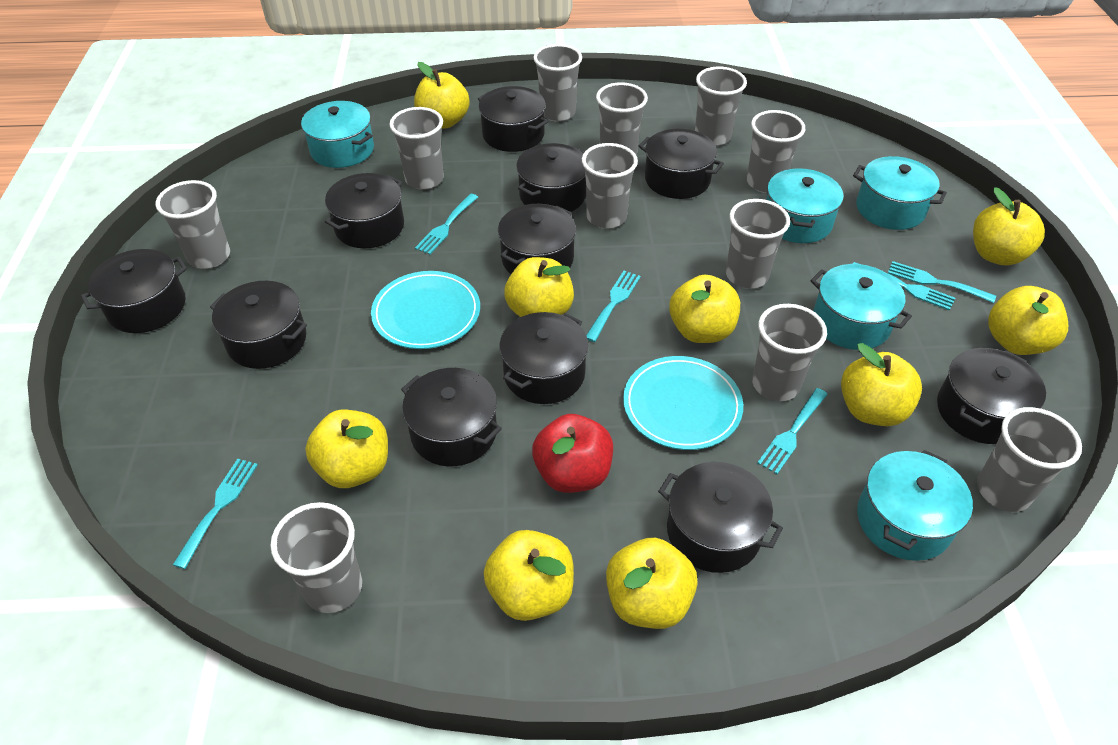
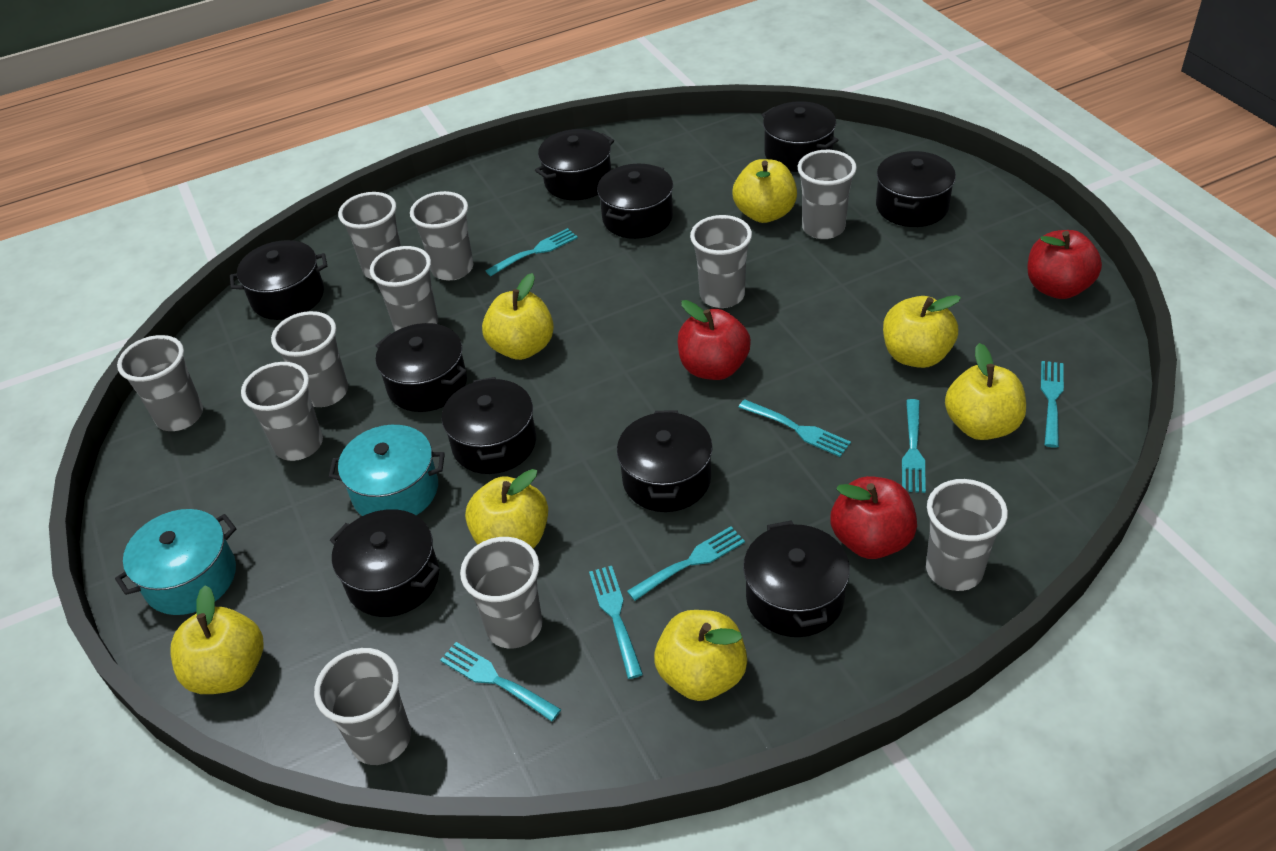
black pot: 11 -> 10
red apple: 1 -> 3
turquoise fork: 6 -> 7
turquoise plate: 2 -> 0
turquoise pot: 5 -> 2
yellow apple: 9 -> 7

